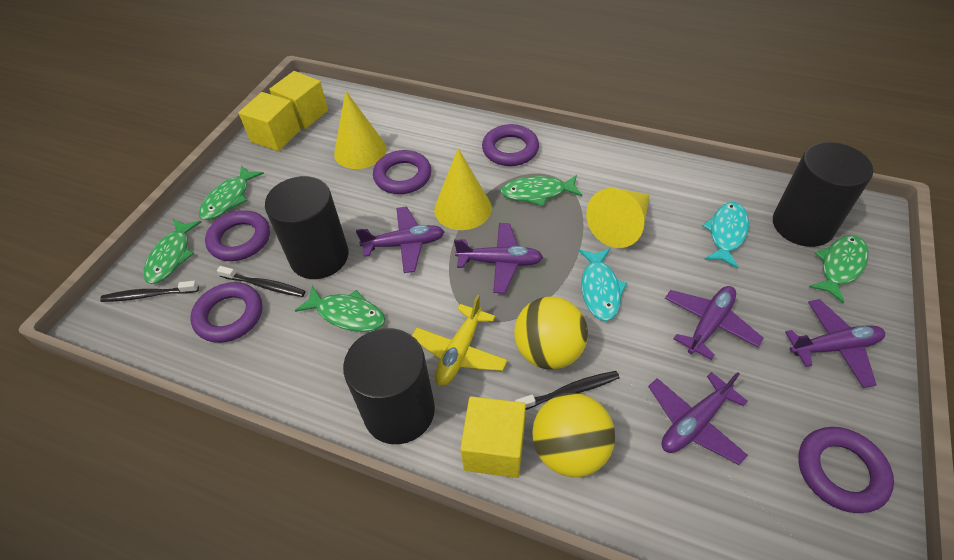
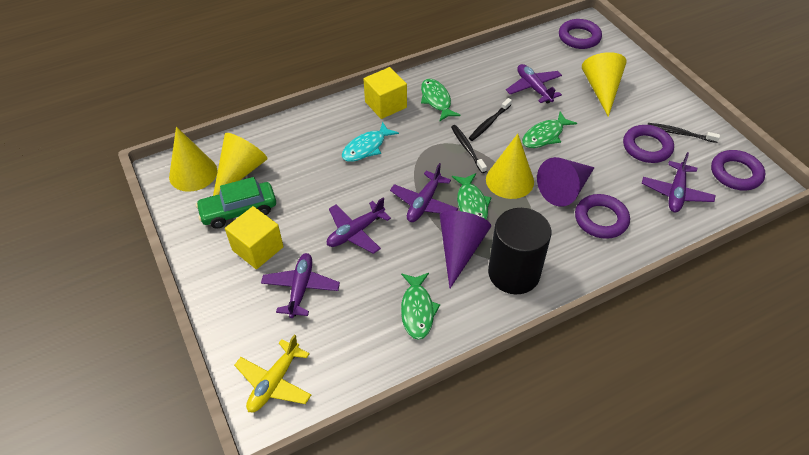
black cylinder: 3 -> 1
green car: 0 -> 1
green fish: 5 -> 4
purple cone: 0 -> 2
purple ring: 5 -> 4
turquoise fish: 2 -> 1
yellow ball: 2 -> 0
yellow cone: 3 -> 4
yellow cube: 3 -> 2

